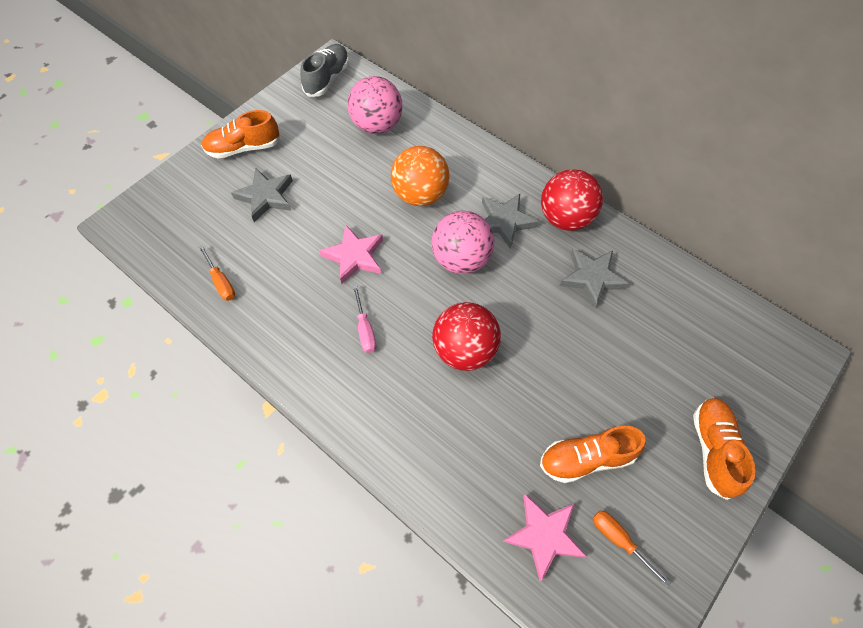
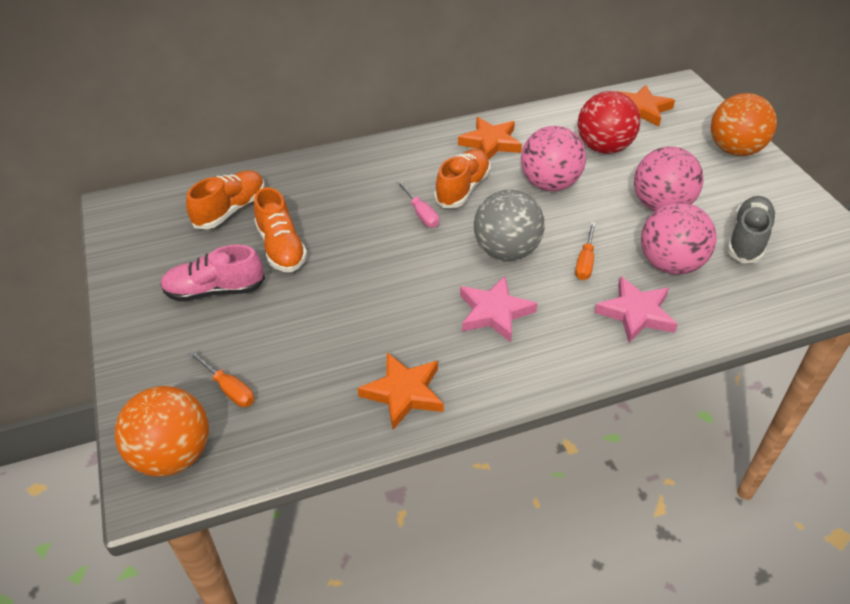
grey ball: 0 -> 1
grey star: 3 -> 0
orange ball: 1 -> 2
orange star: 0 -> 3
pink ball: 2 -> 3
pink shoe: 0 -> 1
red ball: 2 -> 1

